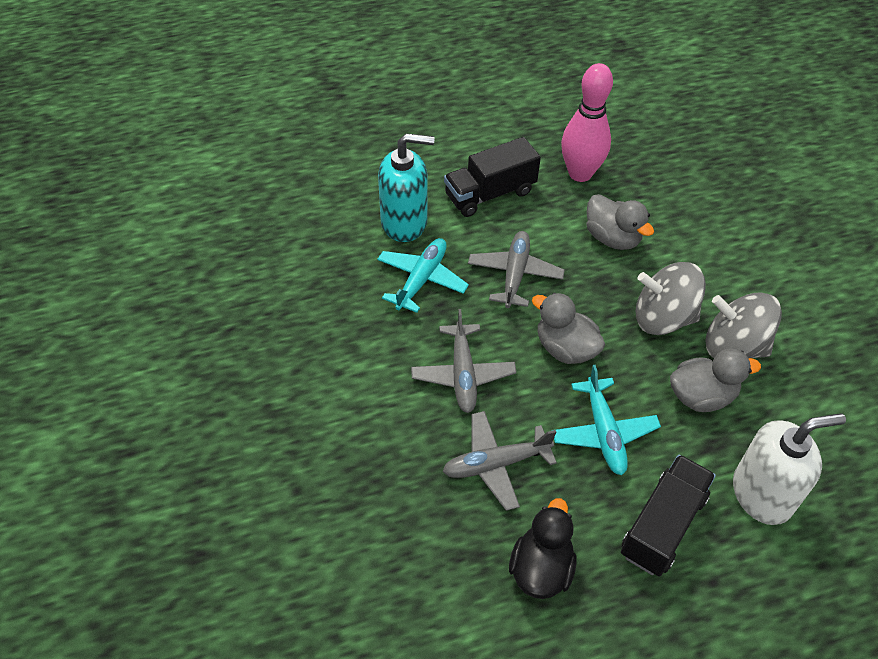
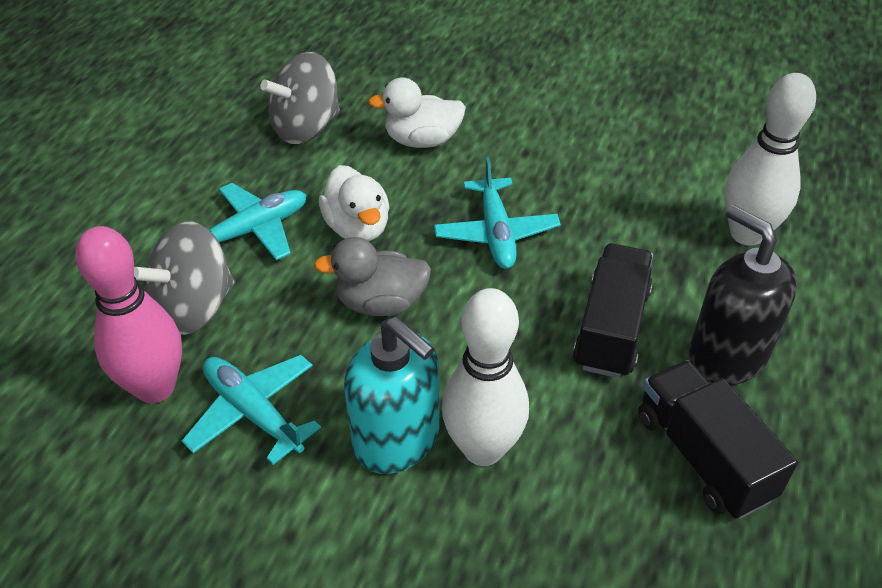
black duck: 1 -> 0
black soap dispenser: 0 -> 1
grey duck: 3 -> 1
grey plane: 3 -> 0
turquoise plane: 2 -> 3
white bowling pin: 0 -> 2
white duck: 0 -> 2
white soap dispenser: 1 -> 0

